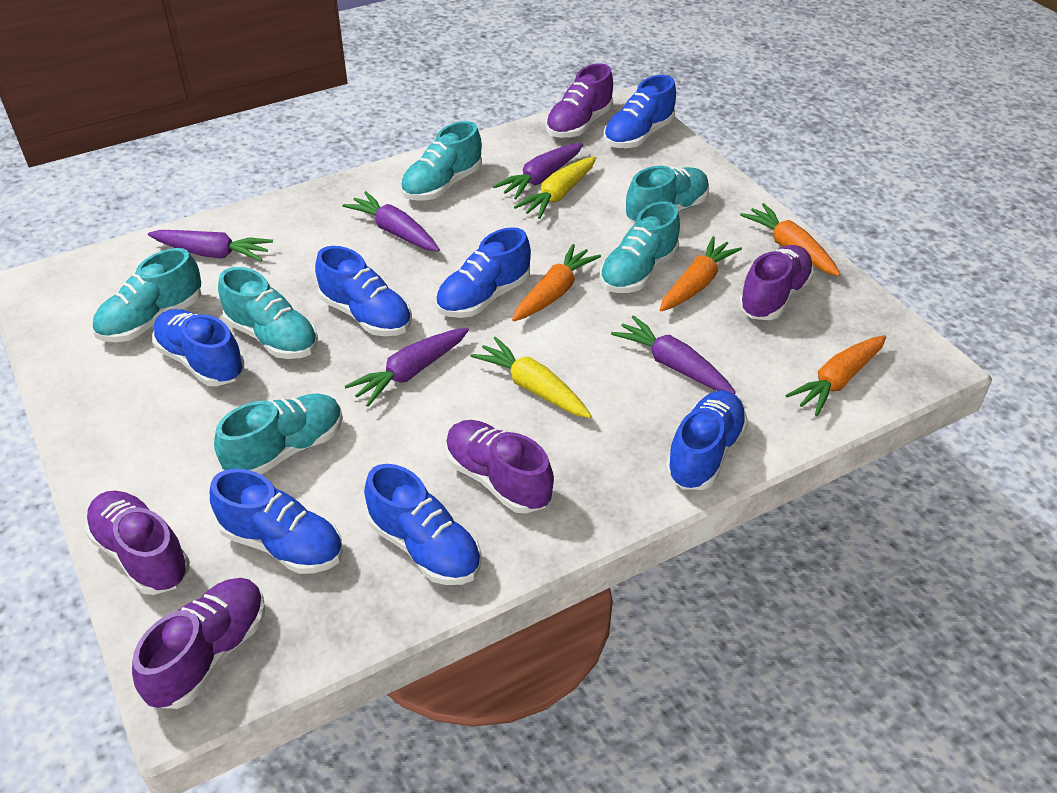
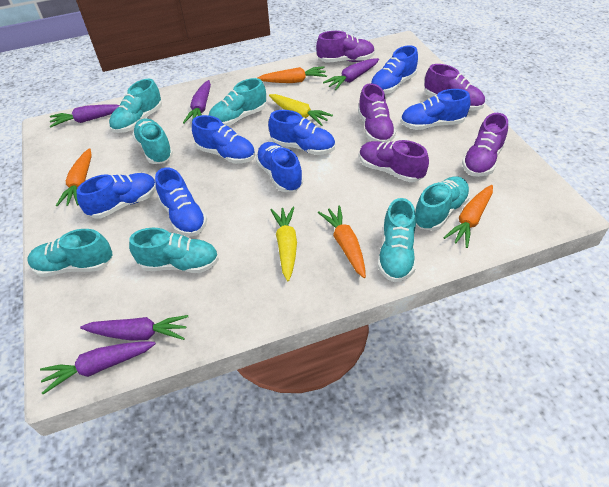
turquoise shoe: 6 -> 7

